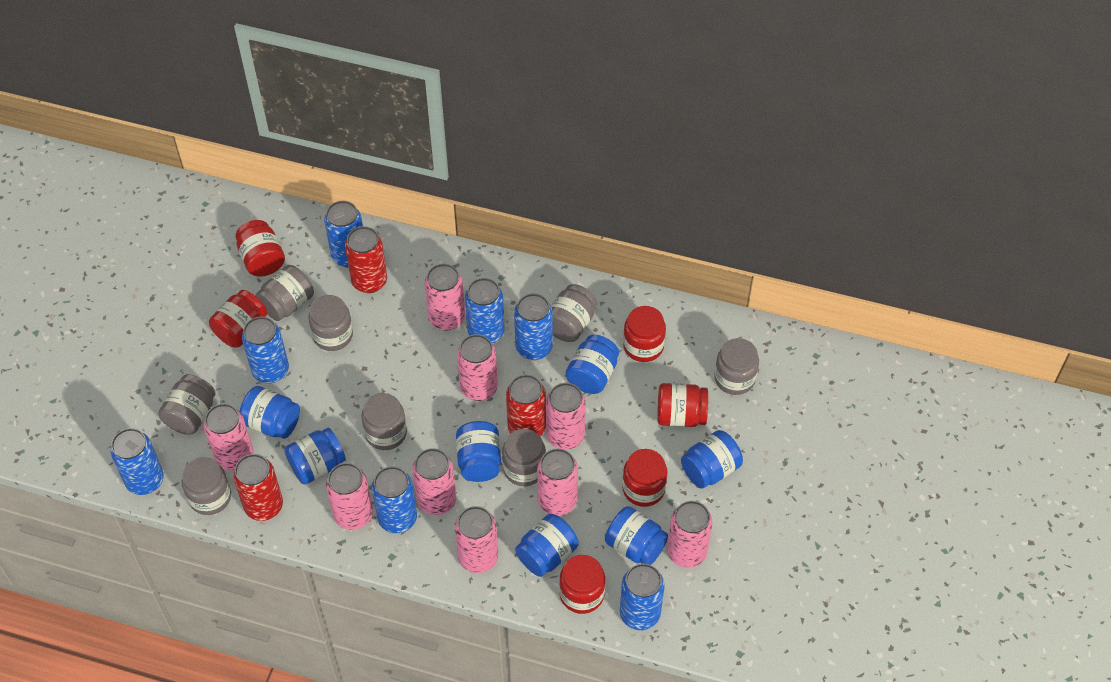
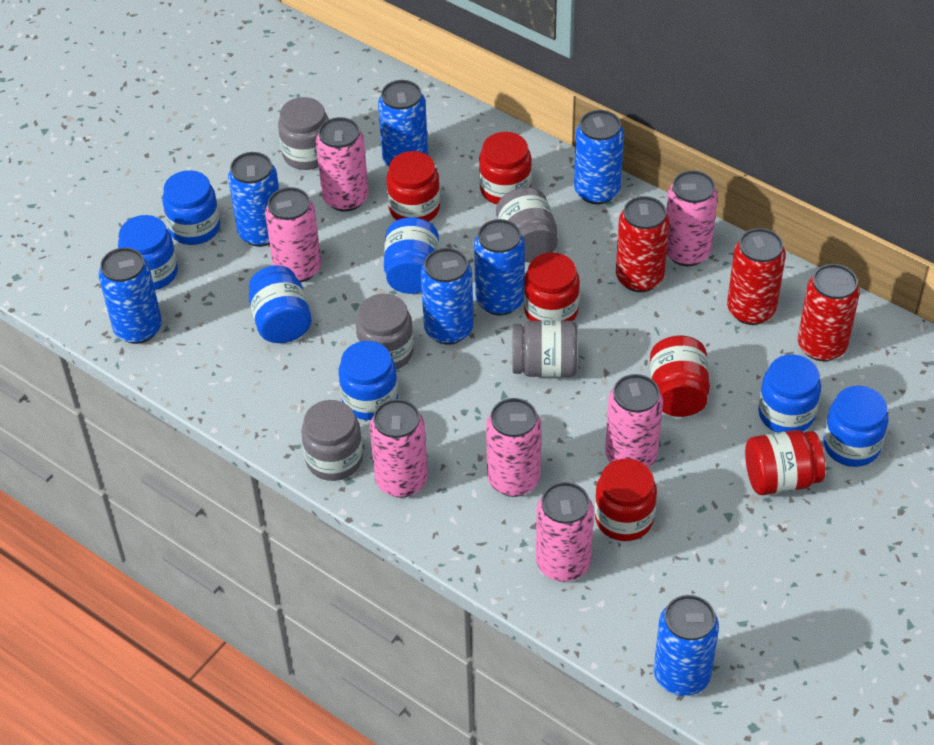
grey jar: 8 -> 5
pink can: 9 -> 7

